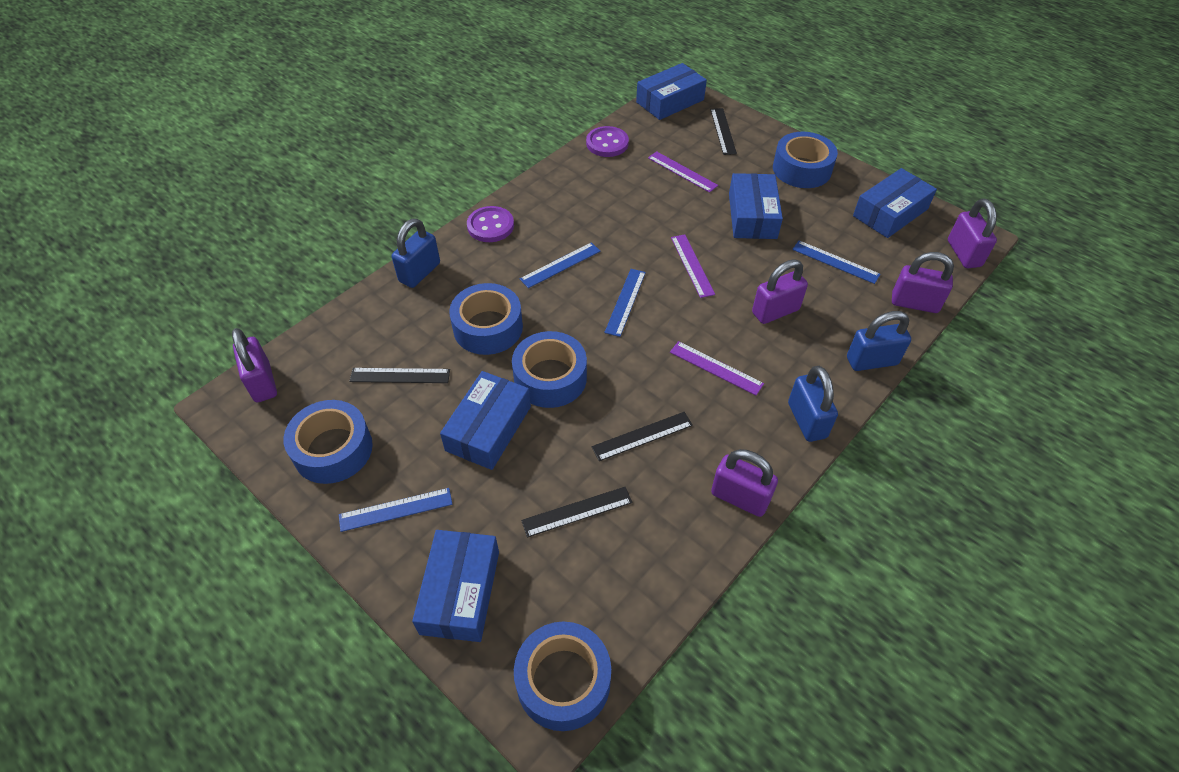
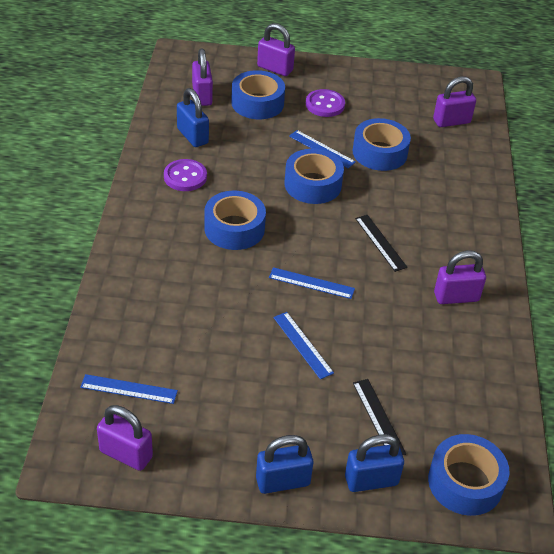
black ruler: 4 -> 2
blue box: 5 -> 0
purple ruler: 3 -> 0

